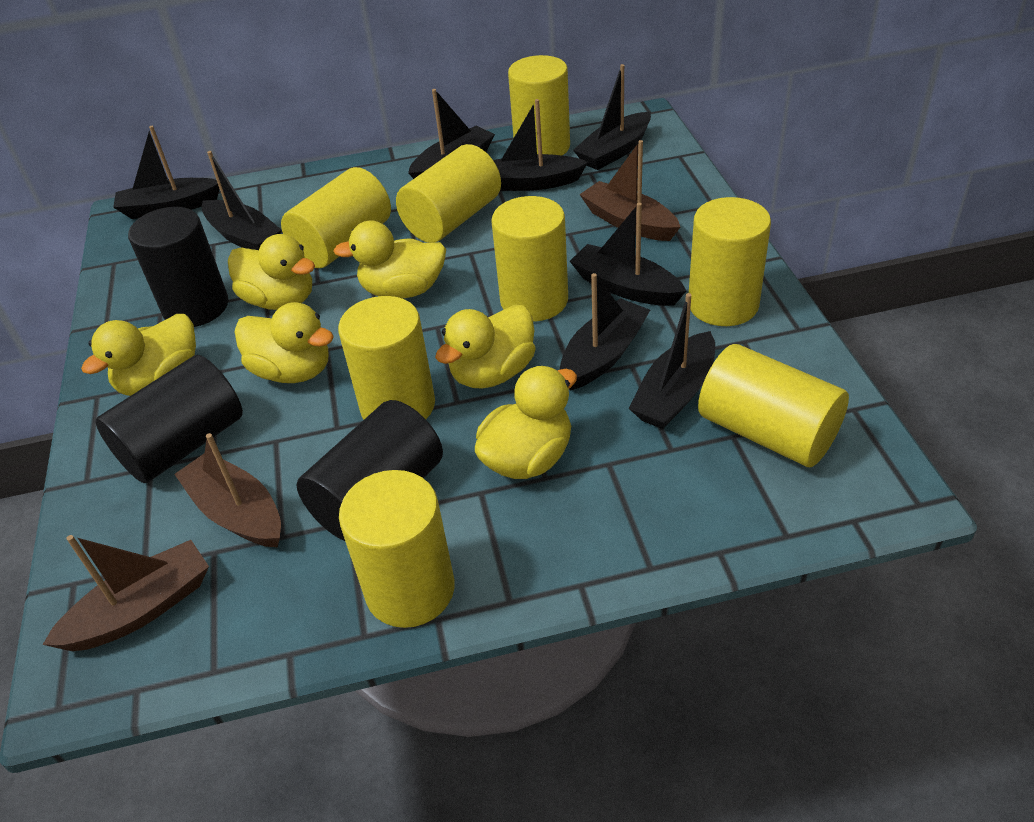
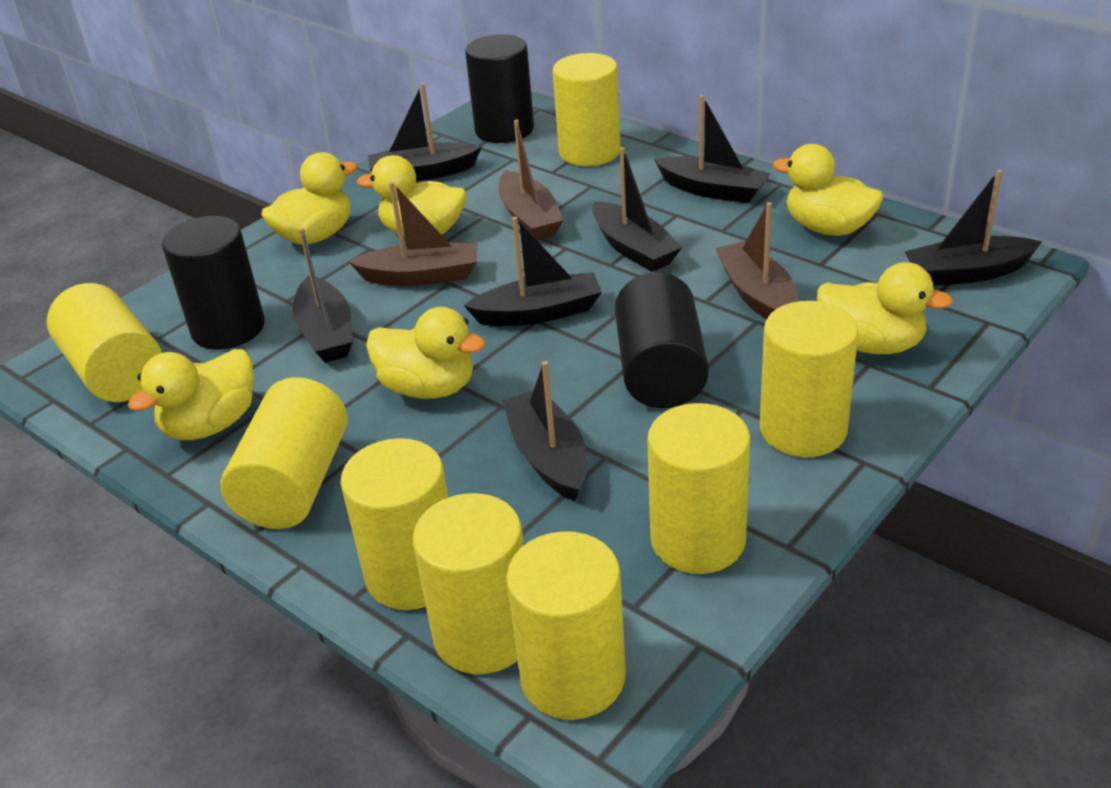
black boat: 8 -> 7

